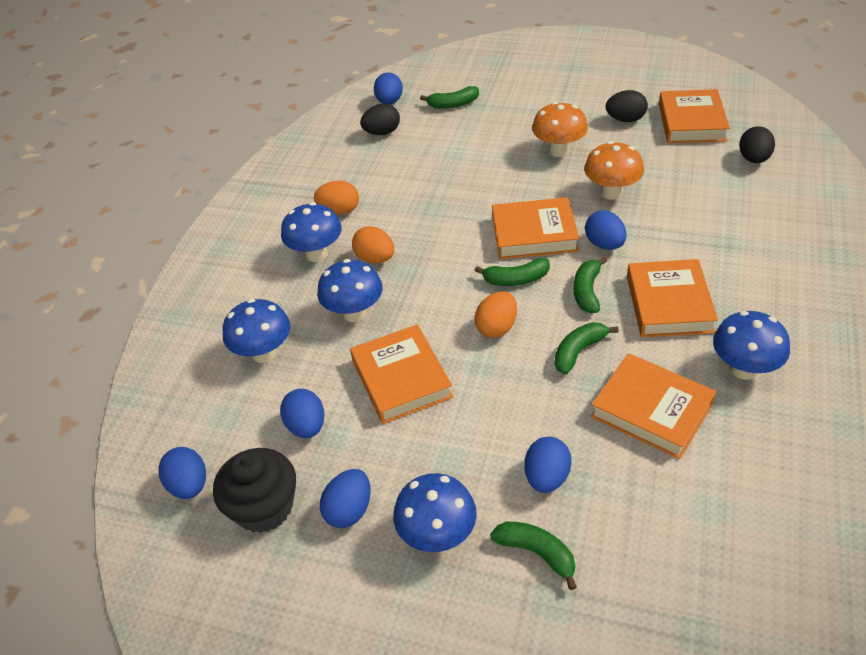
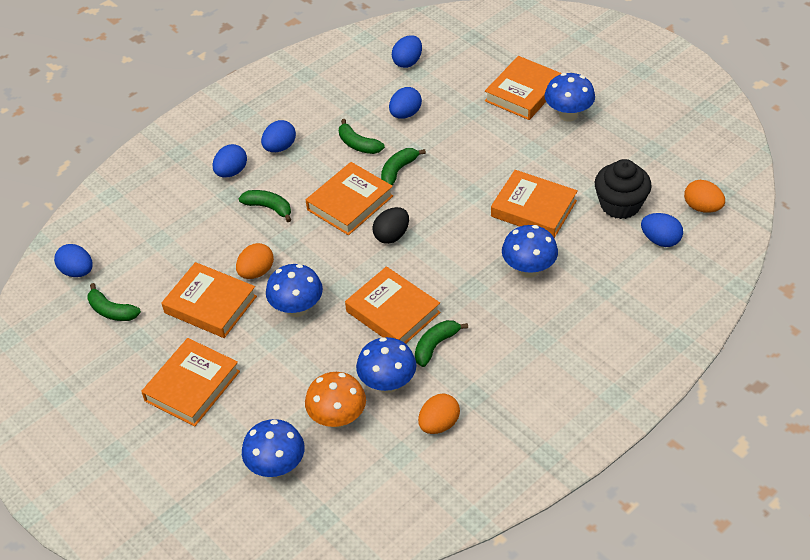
black egg: 3 -> 1
orange book: 5 -> 6
orange mushroom: 2 -> 1

